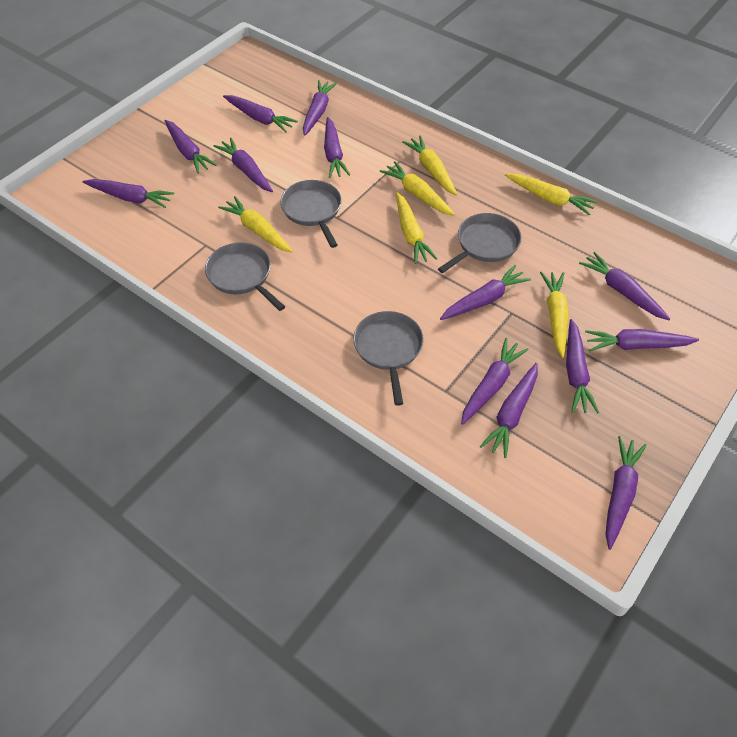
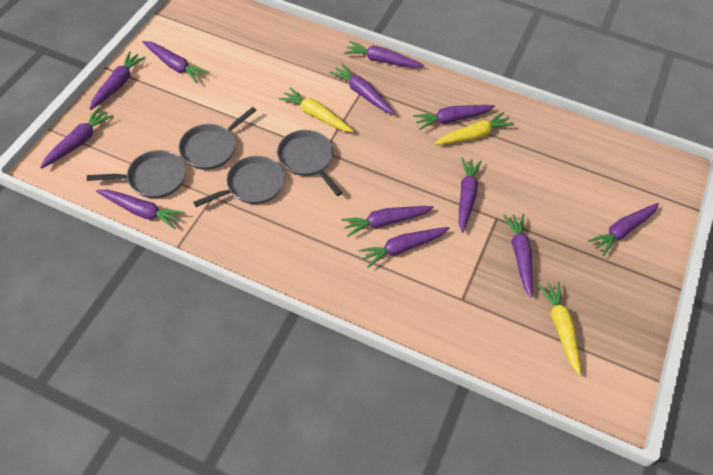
purple carrot: 13 -> 12
yellow carrot: 6 -> 3

